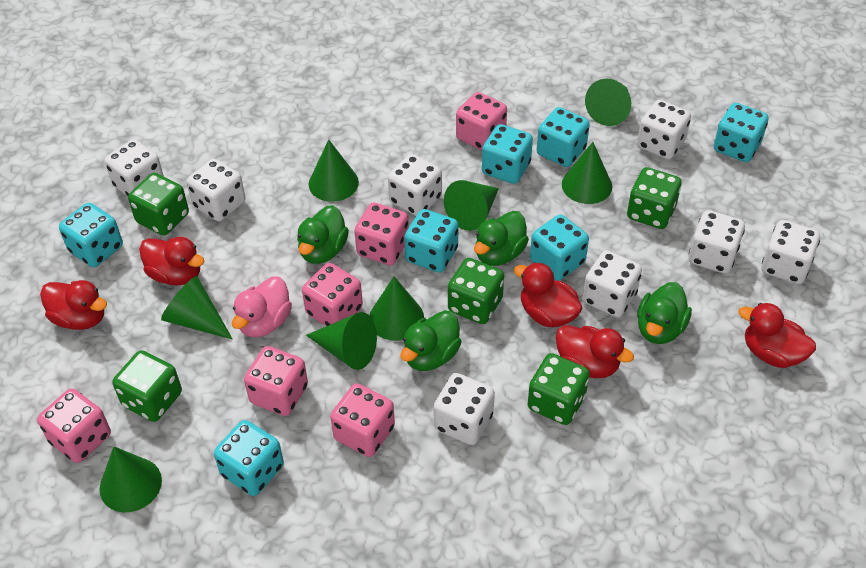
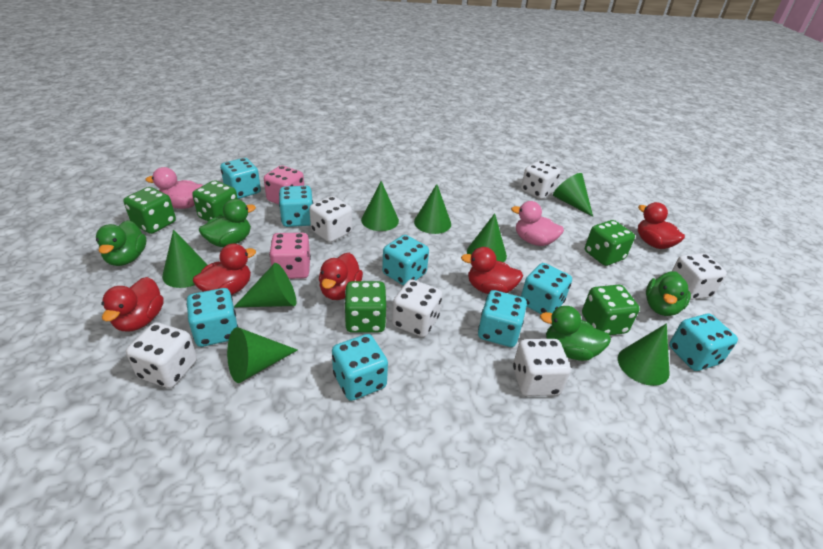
pink dice: 6 -> 2
pink duck: 1 -> 2
turquoise dice: 7 -> 8
white dice: 8 -> 6

